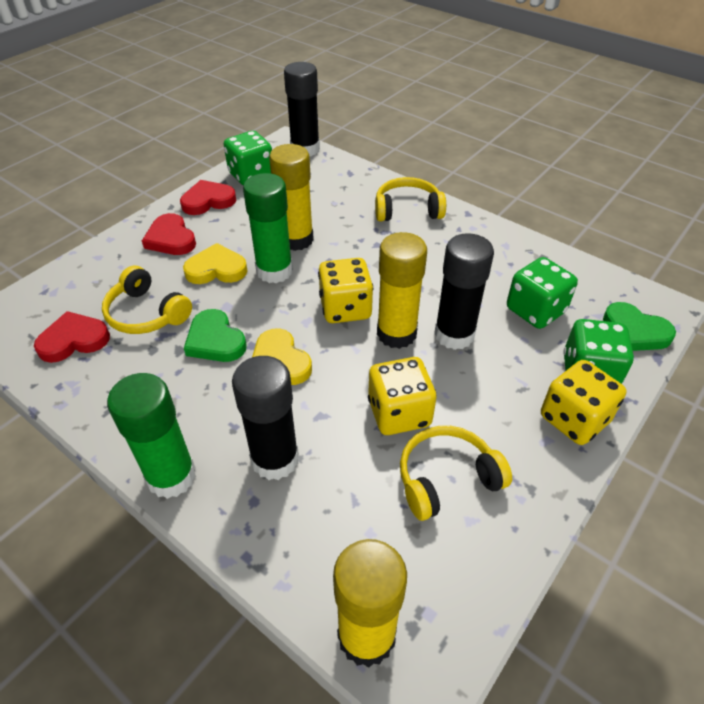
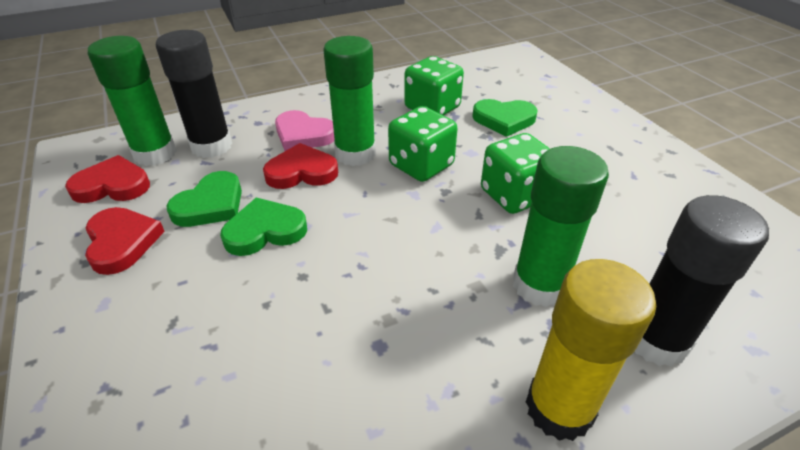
black glue stick: 3 -> 2
green glue stick: 2 -> 3
green heart: 2 -> 3
pink heart: 0 -> 1
yellow dice: 3 -> 0
yellow glue stick: 3 -> 1
yellow headphones: 3 -> 0
yellow heart: 2 -> 0

